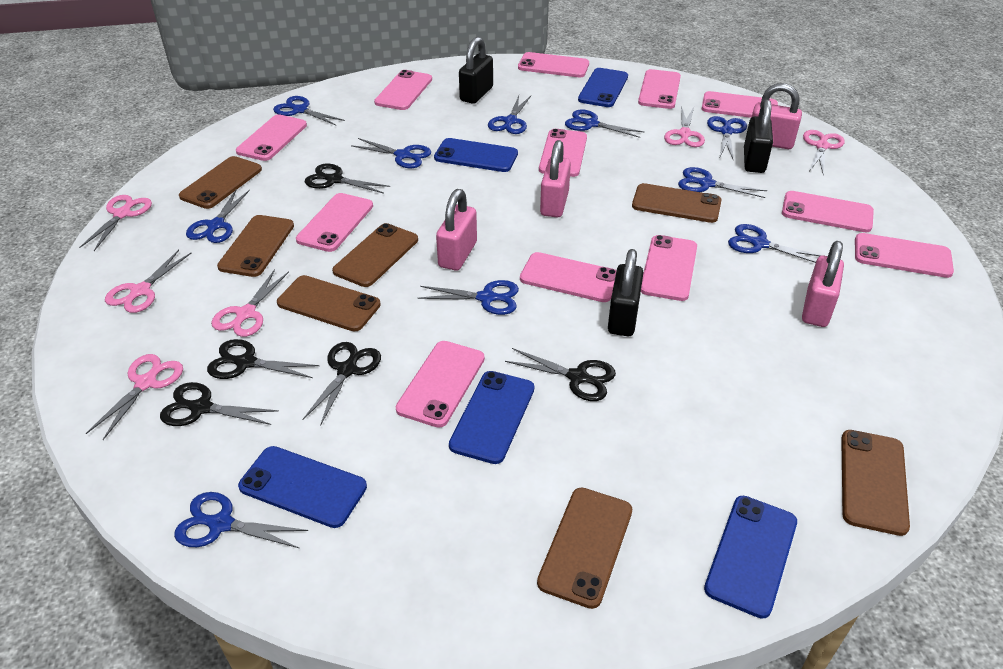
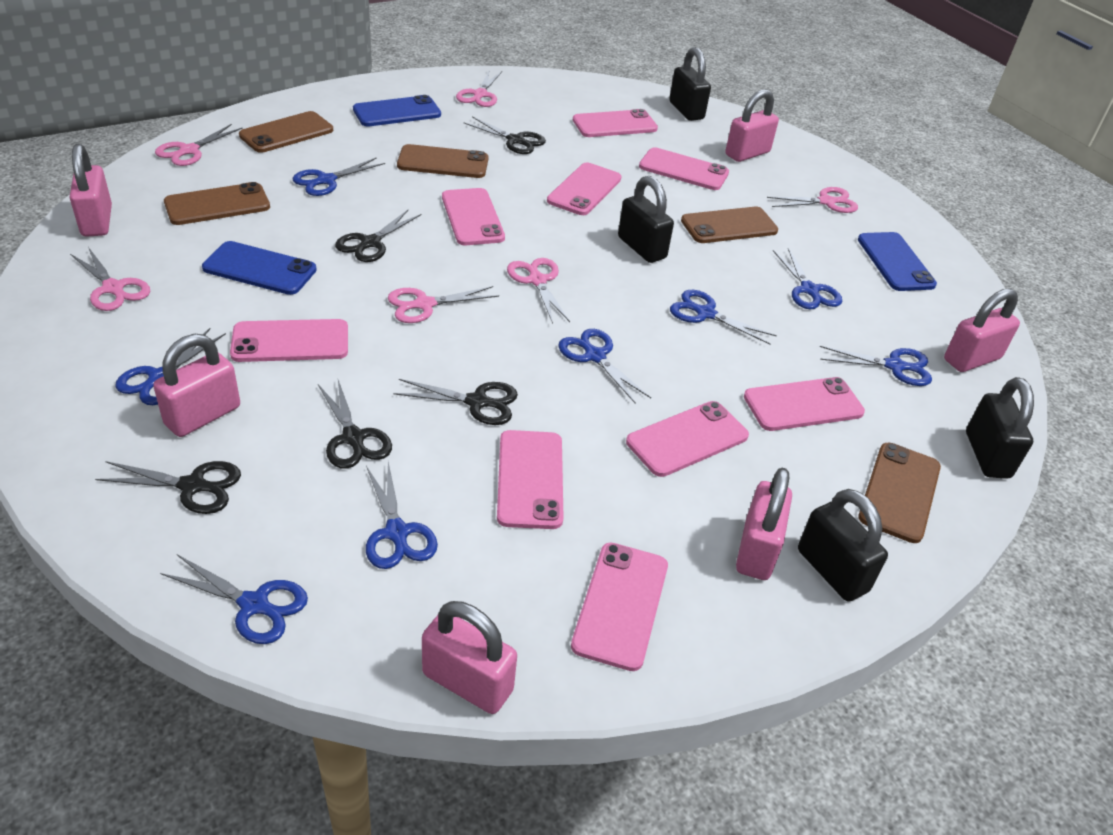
black padlock: 3 -> 4
blue phone: 5 -> 3
blue scissors: 10 -> 8
brown phone: 7 -> 5
pink padlock: 4 -> 6
pink phone: 12 -> 9

